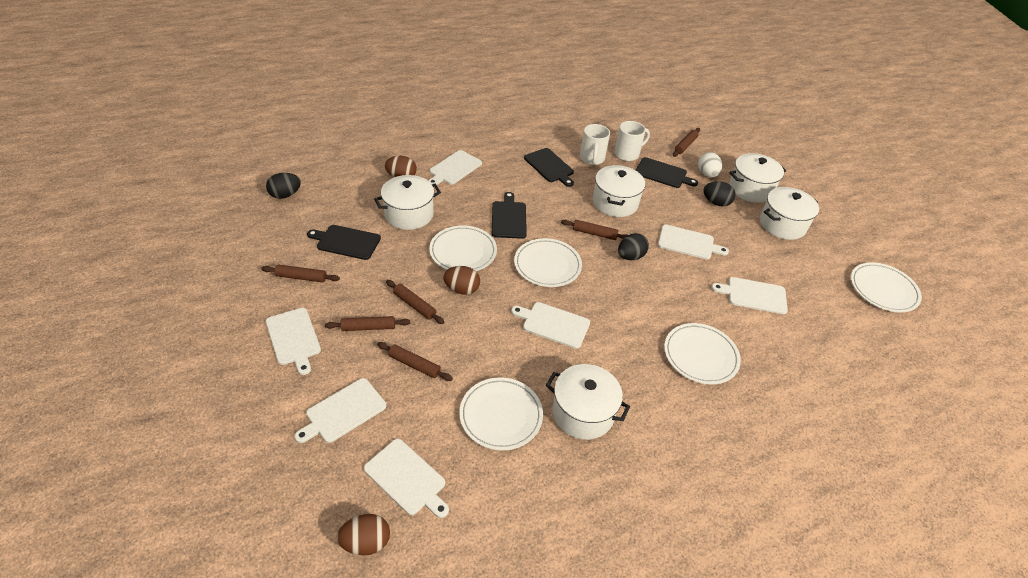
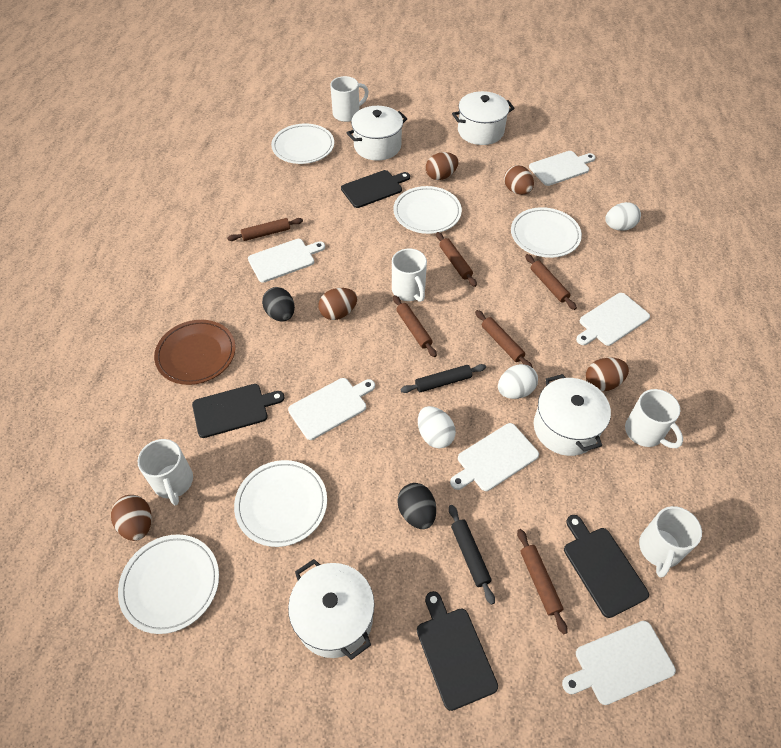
black egg: 3 -> 2
black rolling pin: 0 -> 2
brown egg: 3 -> 5
brown plate: 0 -> 1
white cutting board: 7 -> 6
white egg: 1 -> 3
white mug: 2 -> 5
white pot: 5 -> 4

